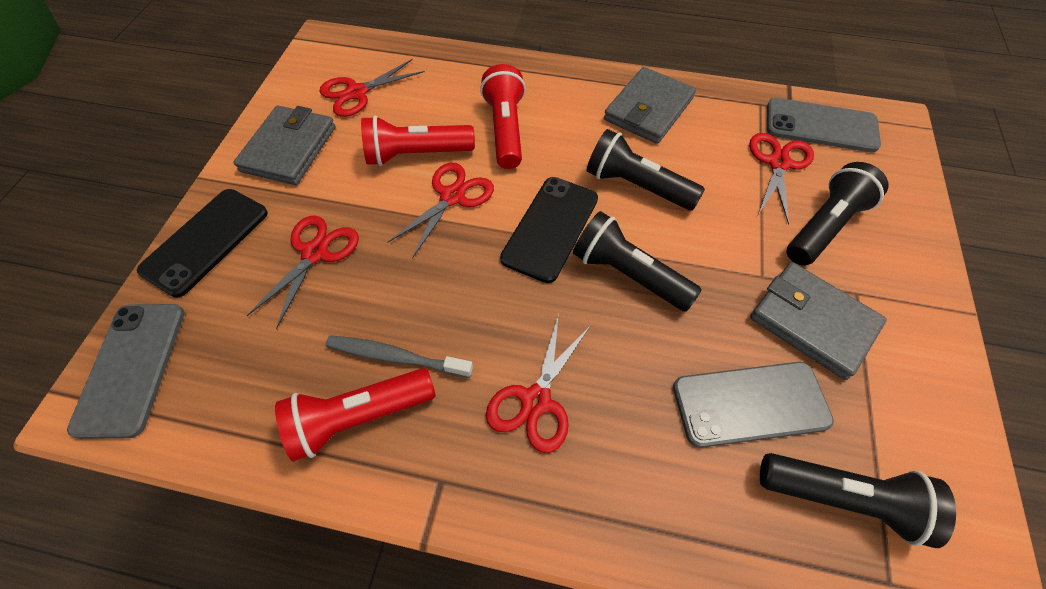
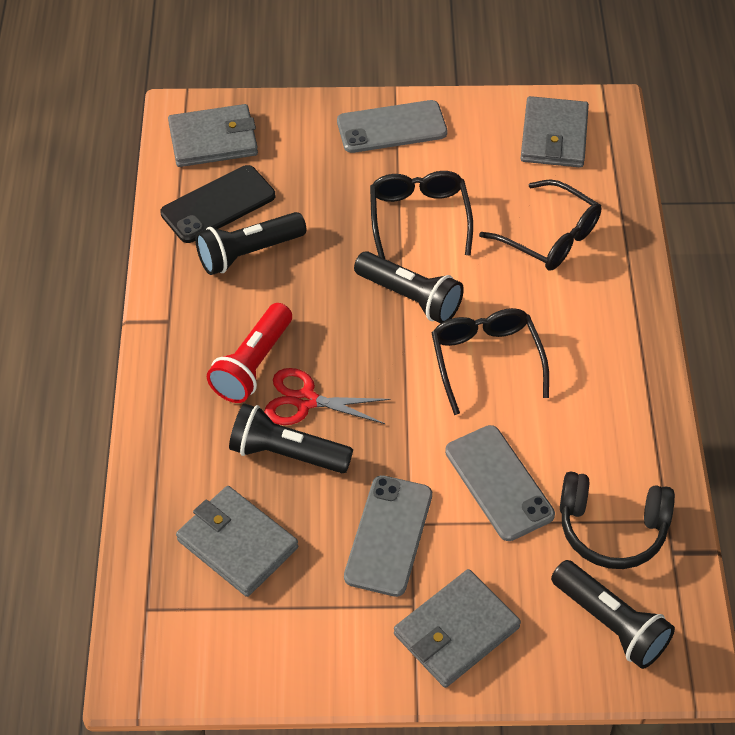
black glasses: 0 -> 3
black headphones: 0 -> 1
black phone: 2 -> 1
grey toothbrush: 1 -> 0
grey wallet: 3 -> 4
red flashlight: 3 -> 1
red scissors: 5 -> 1

